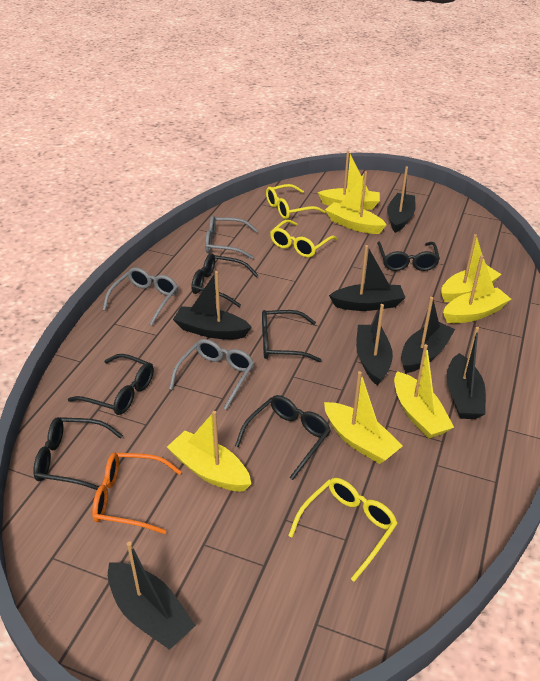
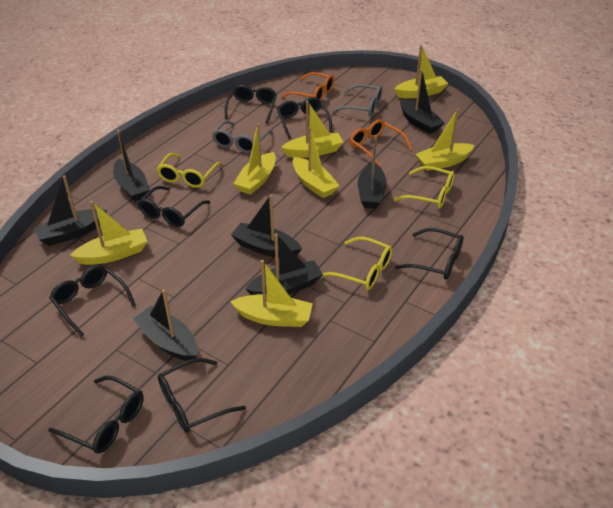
black glasses: 6 -> 7
grey glasses: 3 -> 2
orange glasses: 1 -> 2

